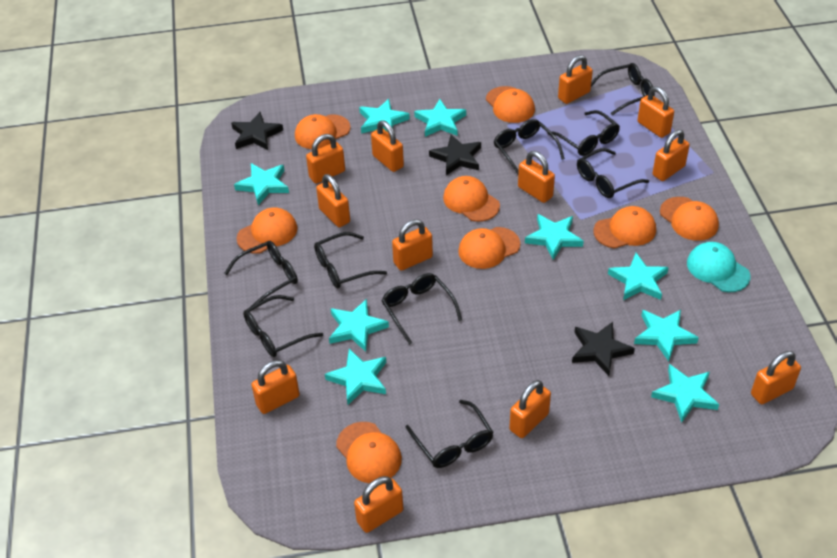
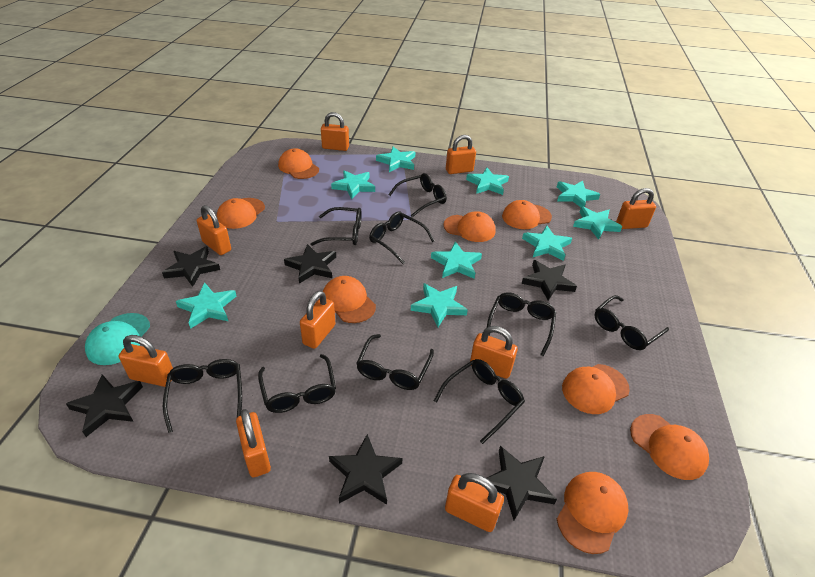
black star: 3 -> 6
orange padlock: 12 -> 9

